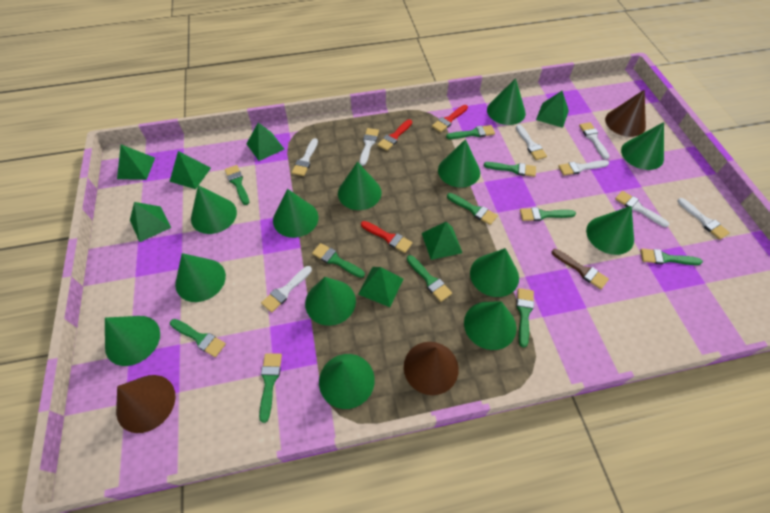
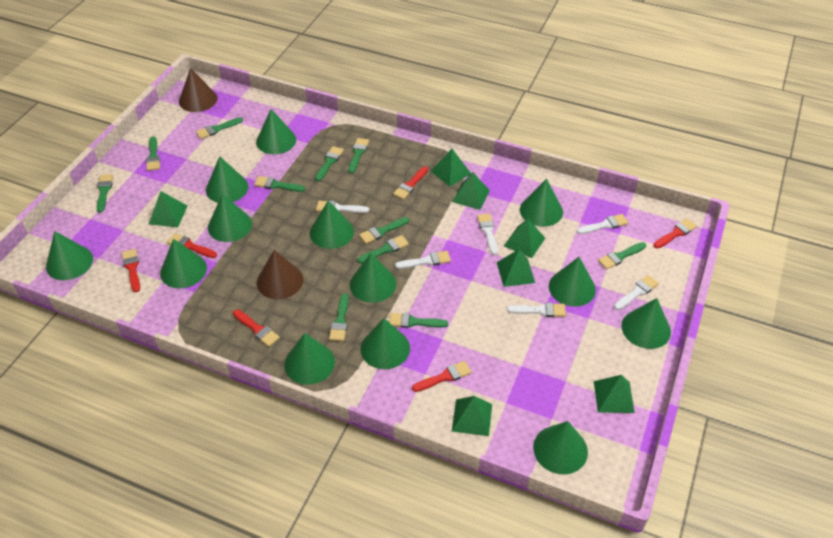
brown brush: 1 -> 0
brown cone: 3 -> 2
red brush: 3 -> 6
white brush: 8 -> 6

